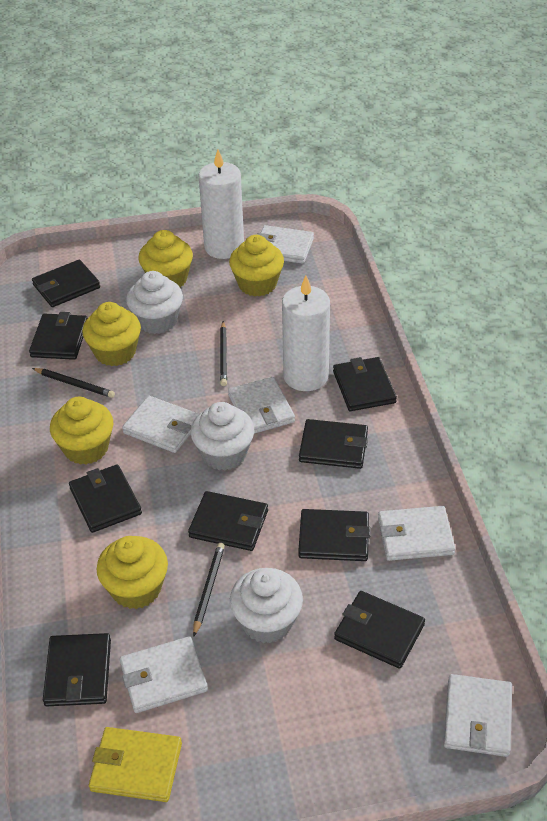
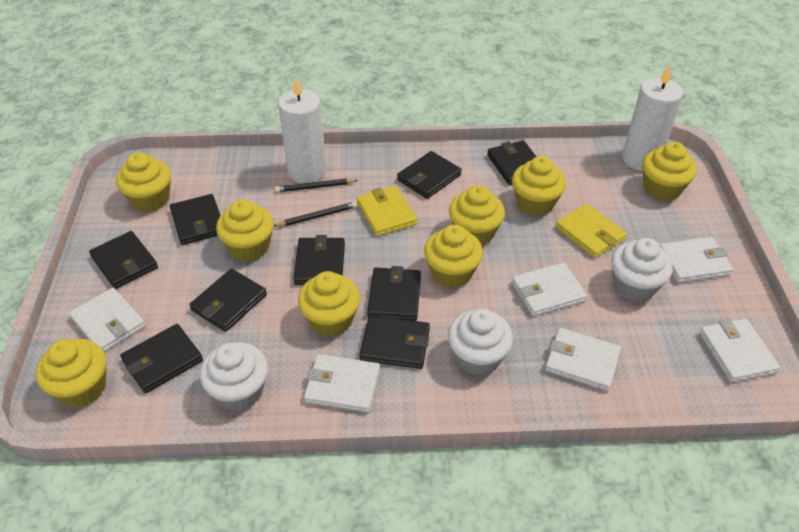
black pencil: 3 -> 2
yellow cupcake: 5 -> 8
yellow wallet: 1 -> 2

